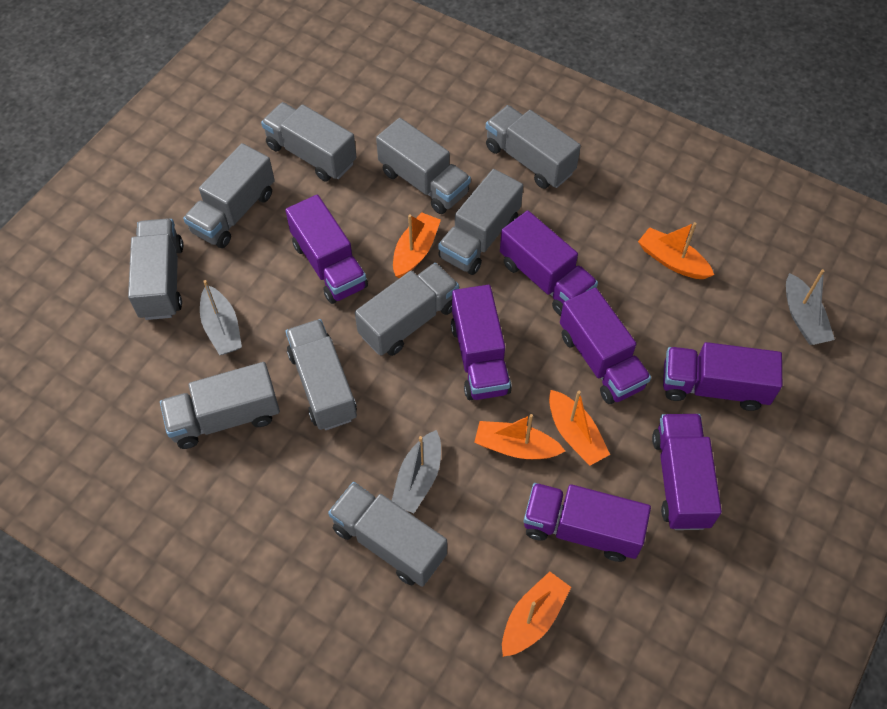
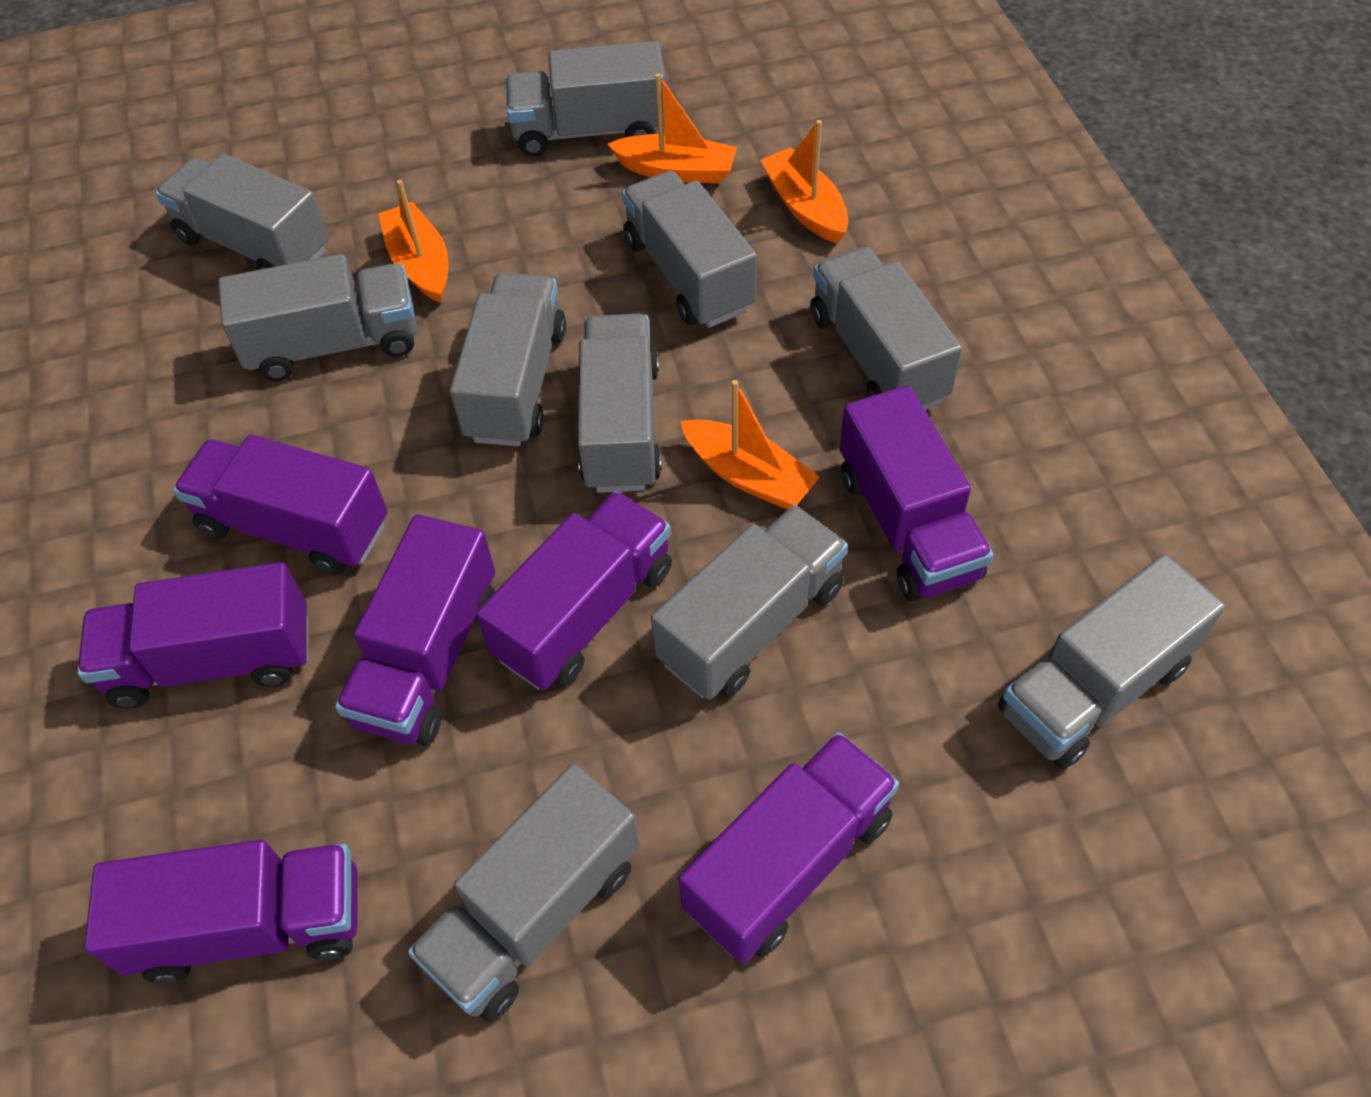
grey boat: 3 -> 0
orange boat: 5 -> 4

